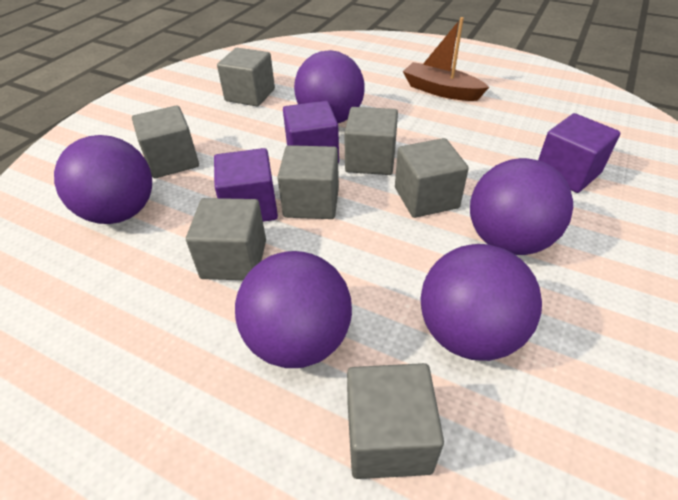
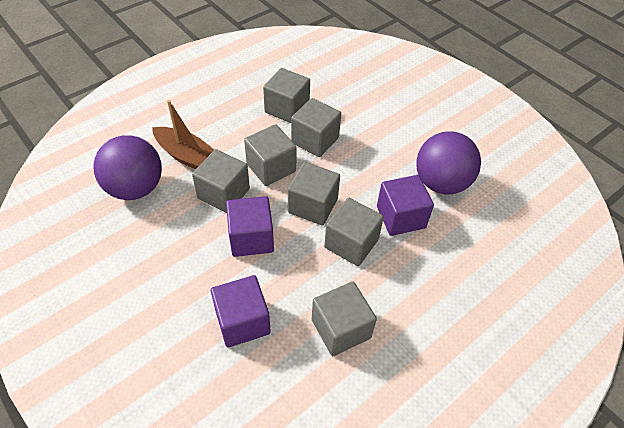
purple ball: 5 -> 2

